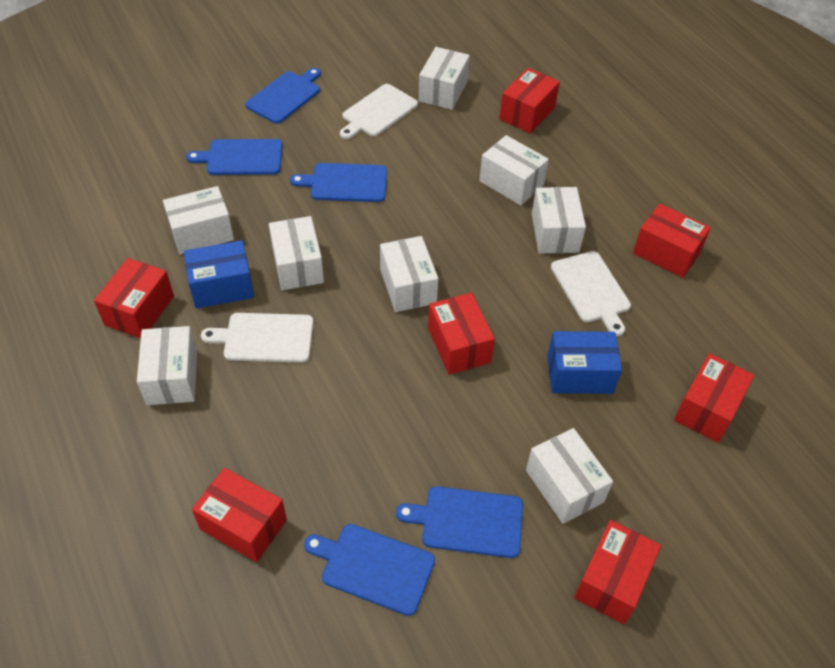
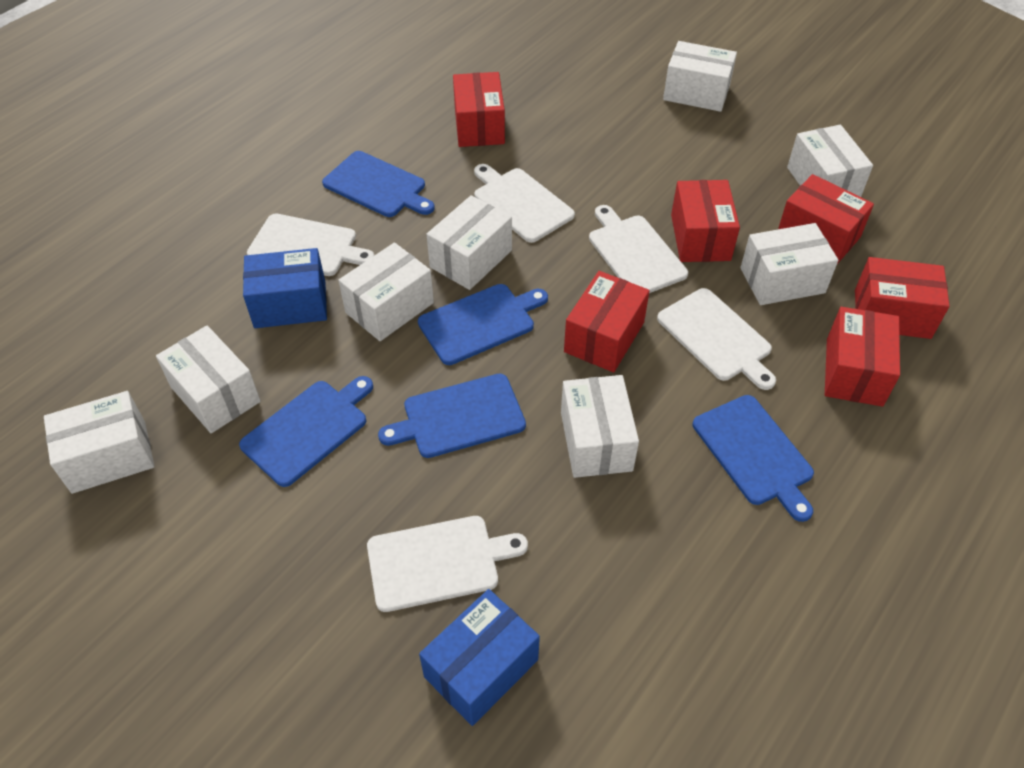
red box: 7 -> 6
white cutting board: 3 -> 5

